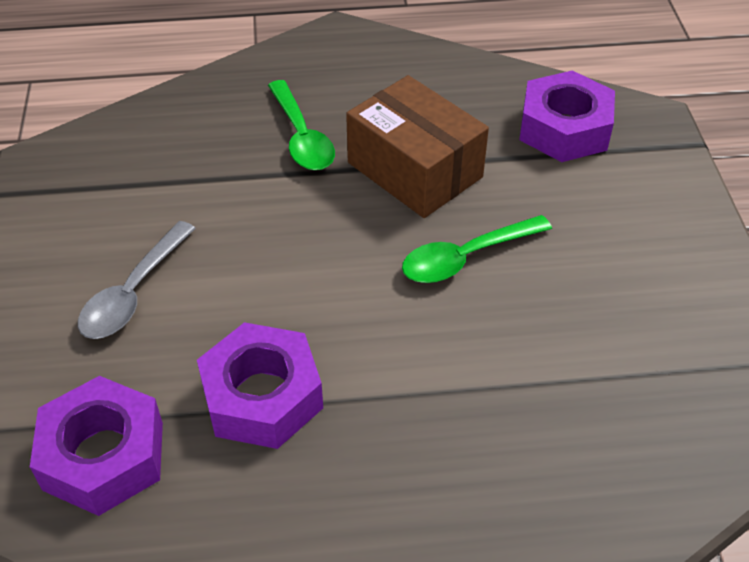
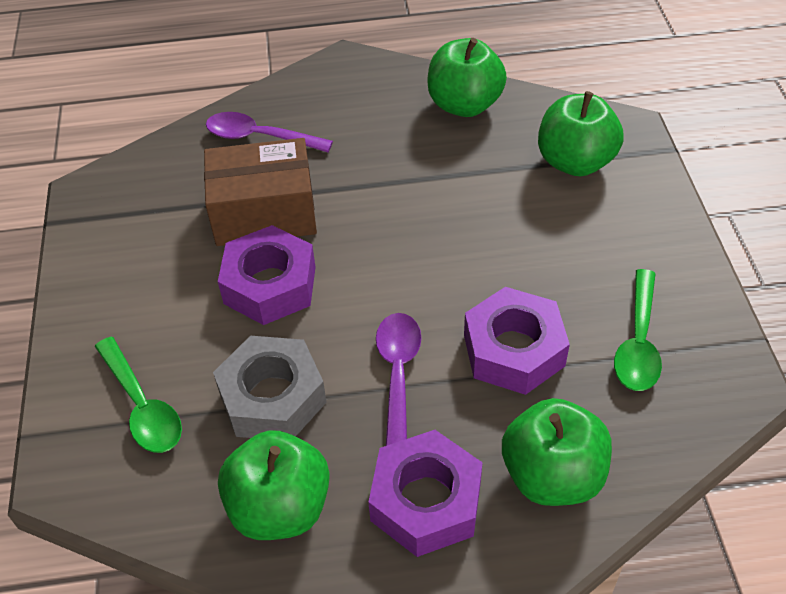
green apple: 0 -> 4
grey nut: 0 -> 1
grey spoon: 1 -> 0
purple spoon: 0 -> 2

